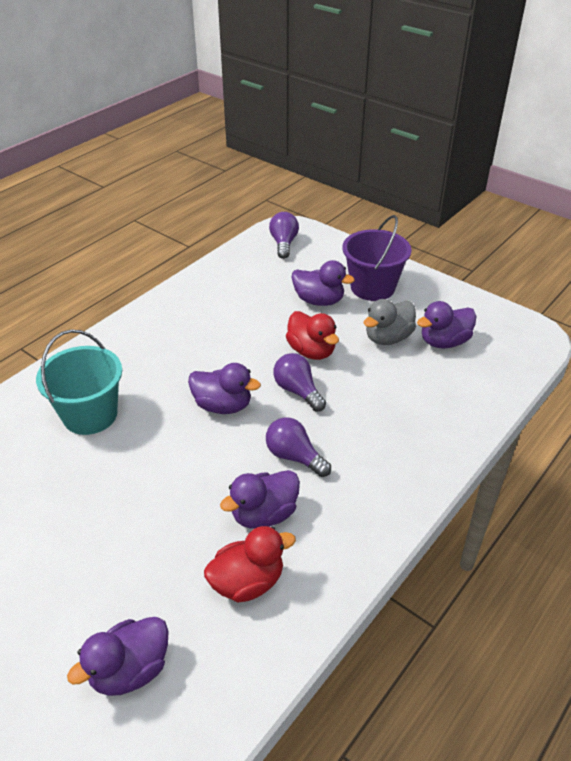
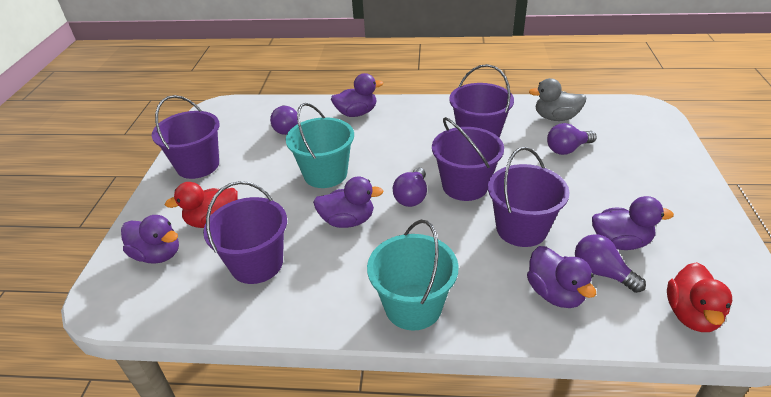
purple bucket: 1 -> 5
purple light bulb: 3 -> 4
turquoise bucket: 1 -> 2

